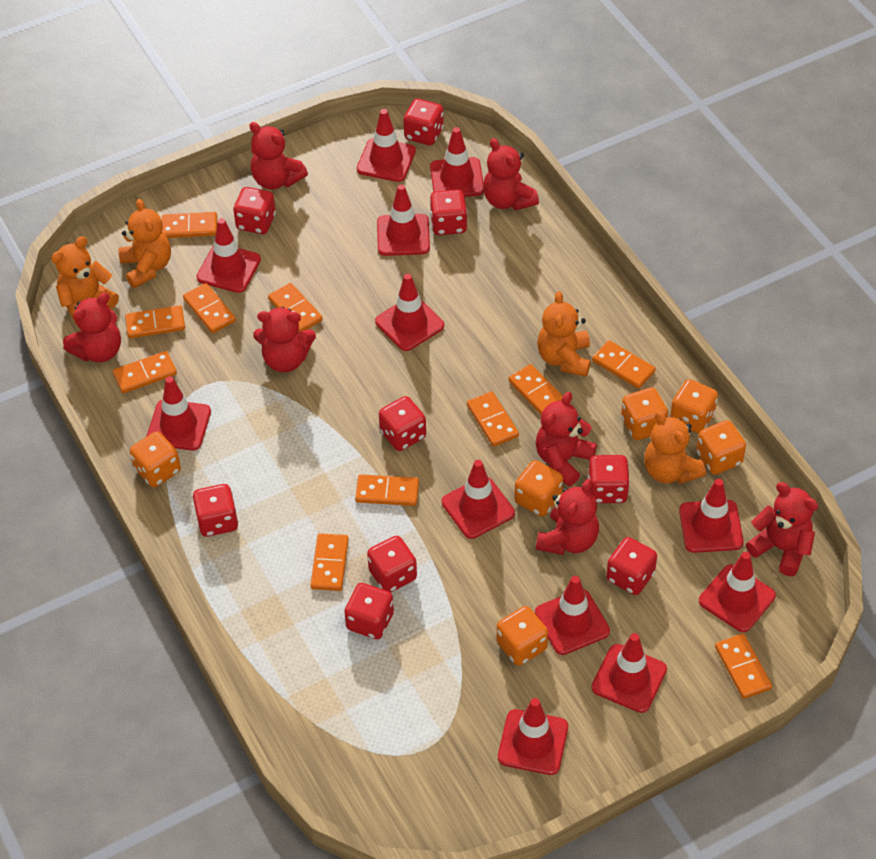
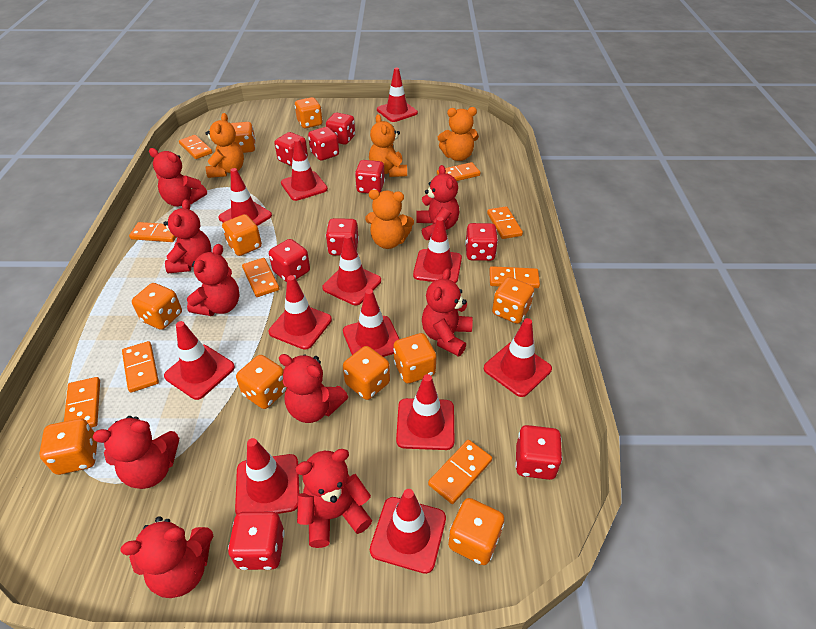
orange dice: 6 -> 10
orange domino: 11 -> 9
red teddy bear: 7 -> 9

